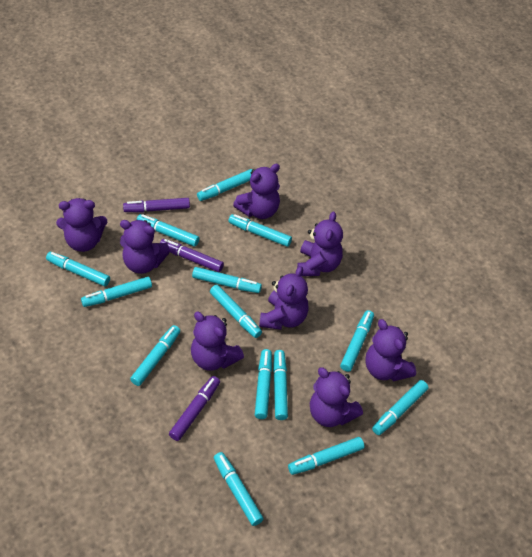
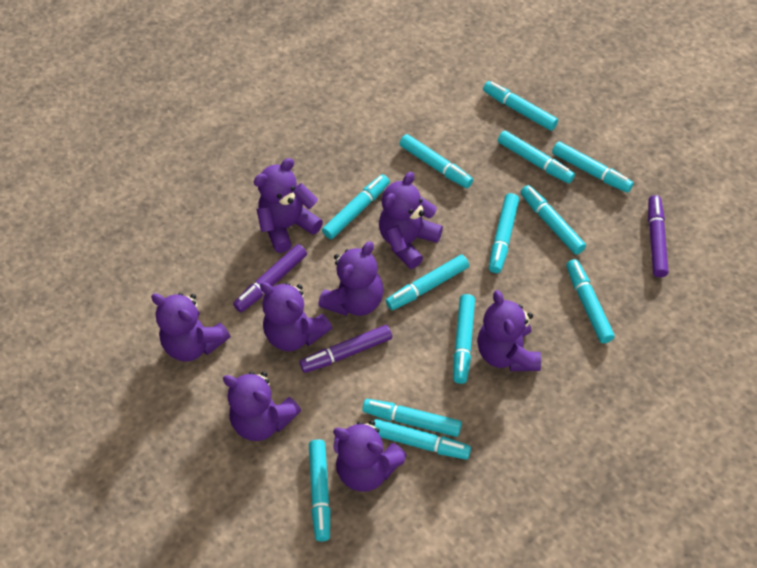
turquoise marker: 14 -> 13

